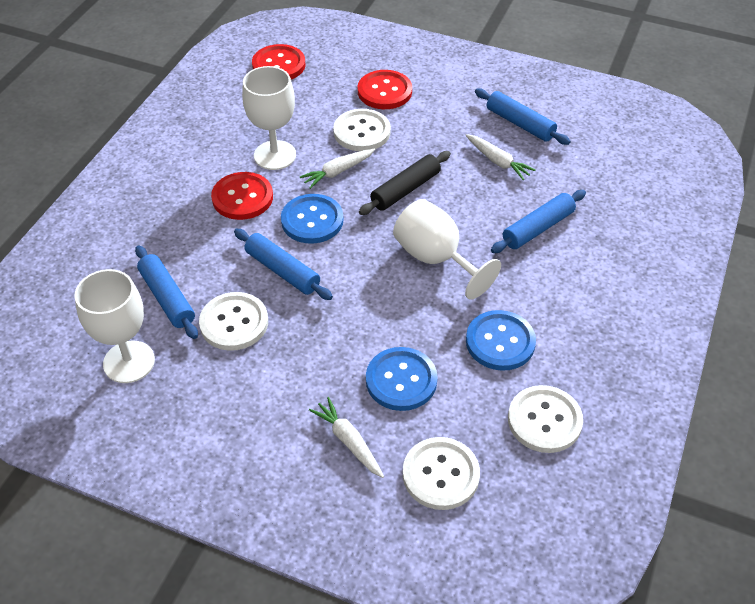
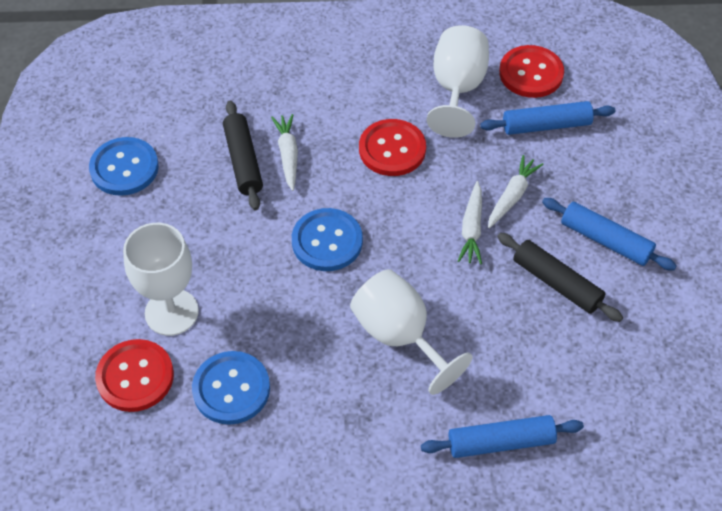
black rolling pin: 1 -> 2
blue rolling pin: 4 -> 3
white button: 4 -> 0

